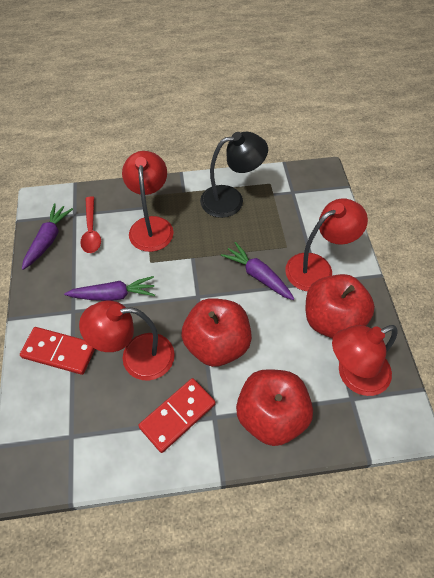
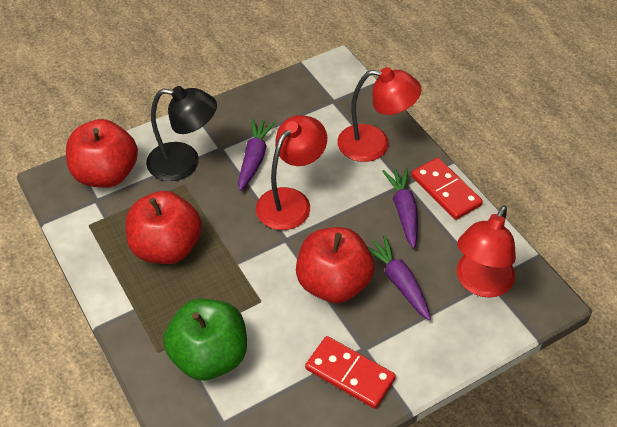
green apple: 0 -> 1
red lamp: 4 -> 3
red spoon: 1 -> 0

